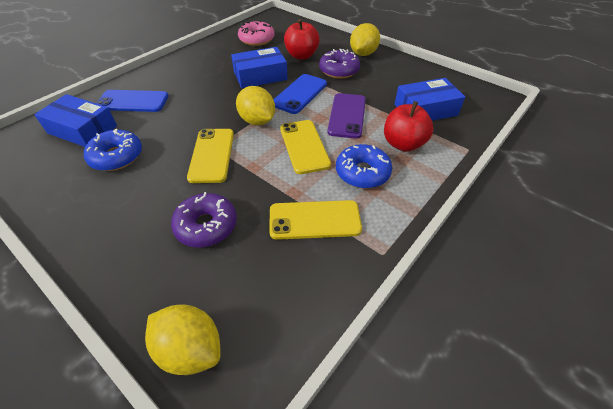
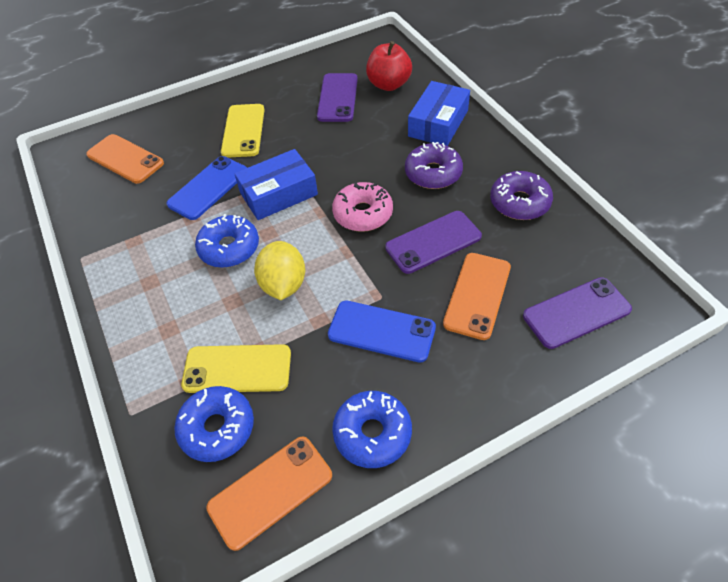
blue box: 3 -> 2
blue donut: 2 -> 3
orange phone: 0 -> 3
purple phone: 1 -> 3
red apple: 2 -> 1
yellow lemon: 3 -> 1
yellow phone: 3 -> 2

